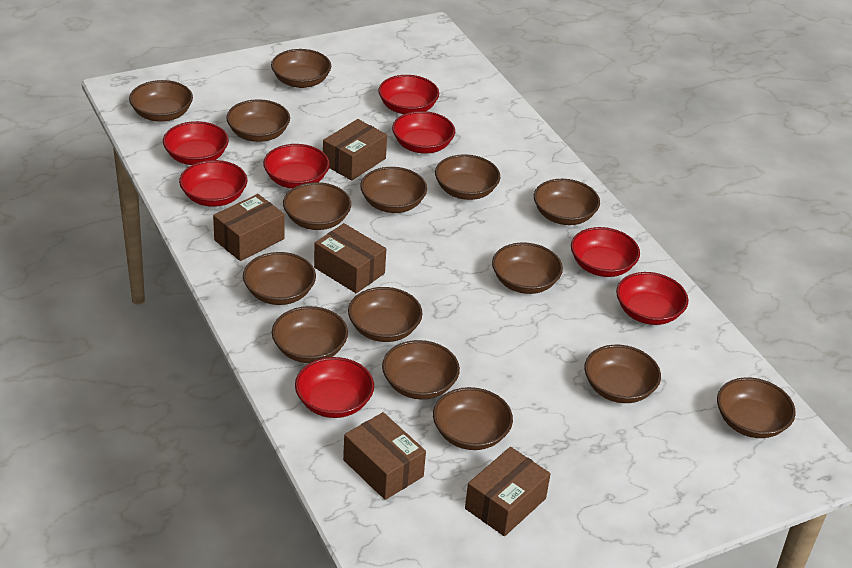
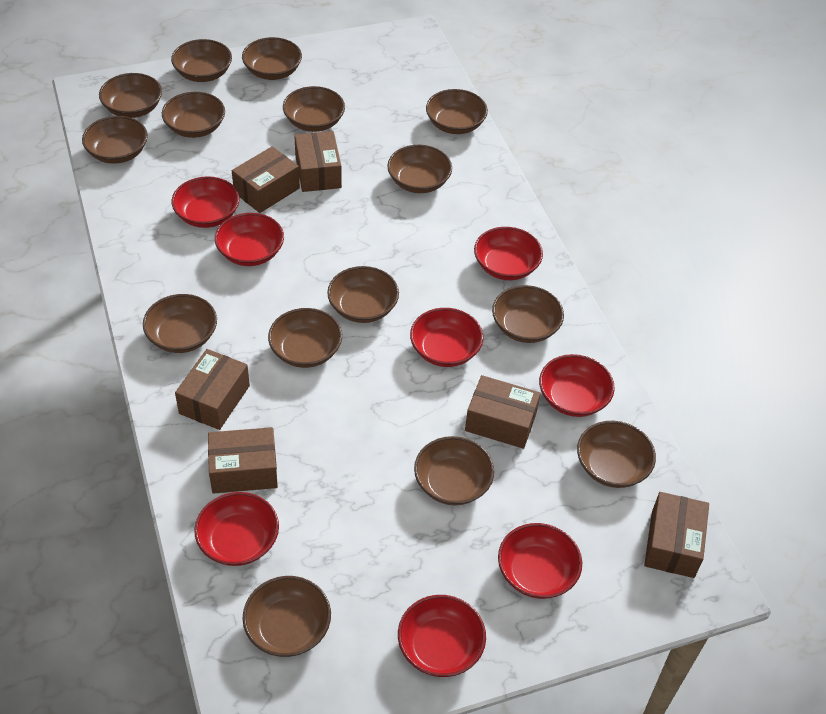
brown box: 5 -> 6

